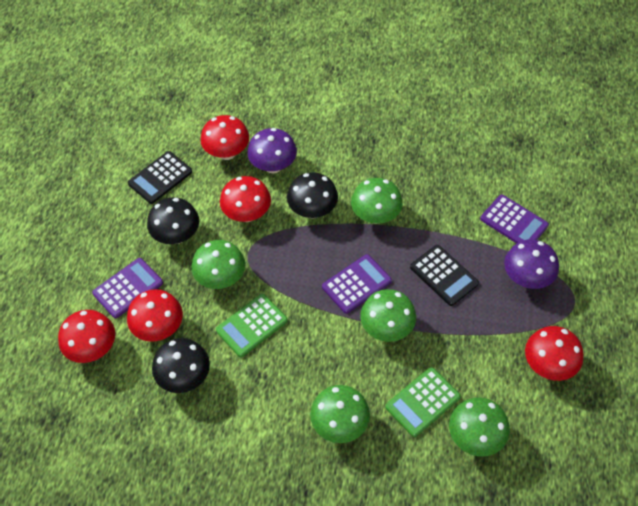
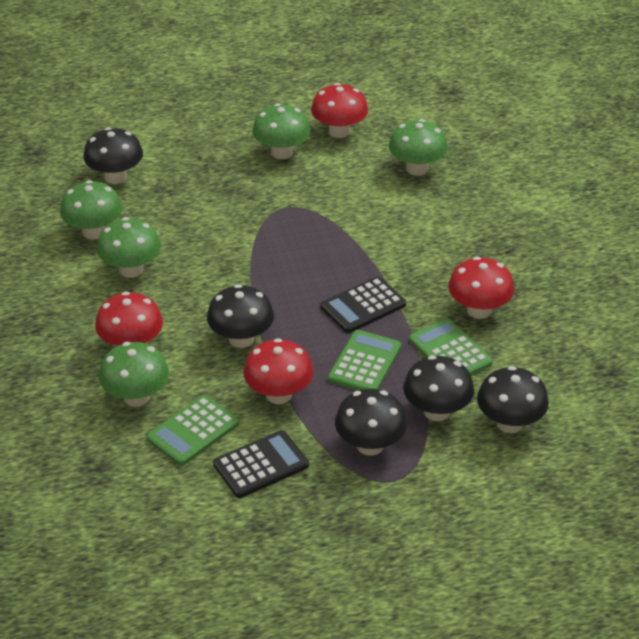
black mushroom: 3 -> 5
green calculator: 2 -> 3
purple calculator: 3 -> 0
purple mushroom: 2 -> 0
red mushroom: 5 -> 4

